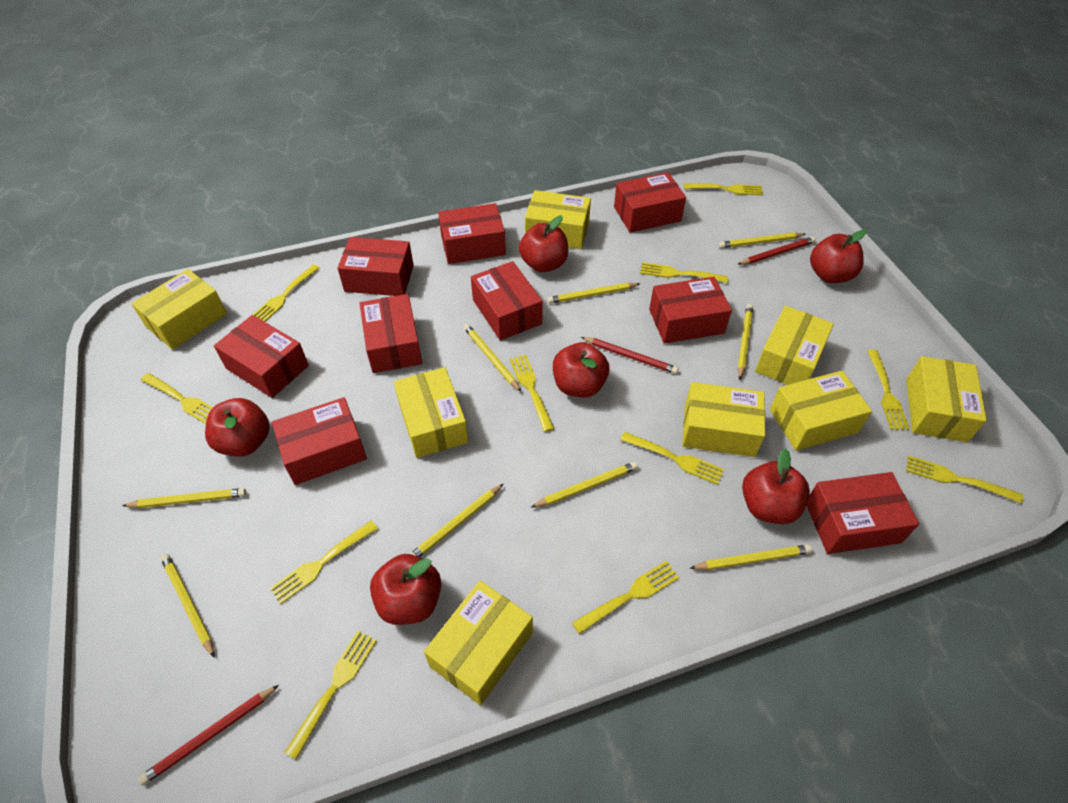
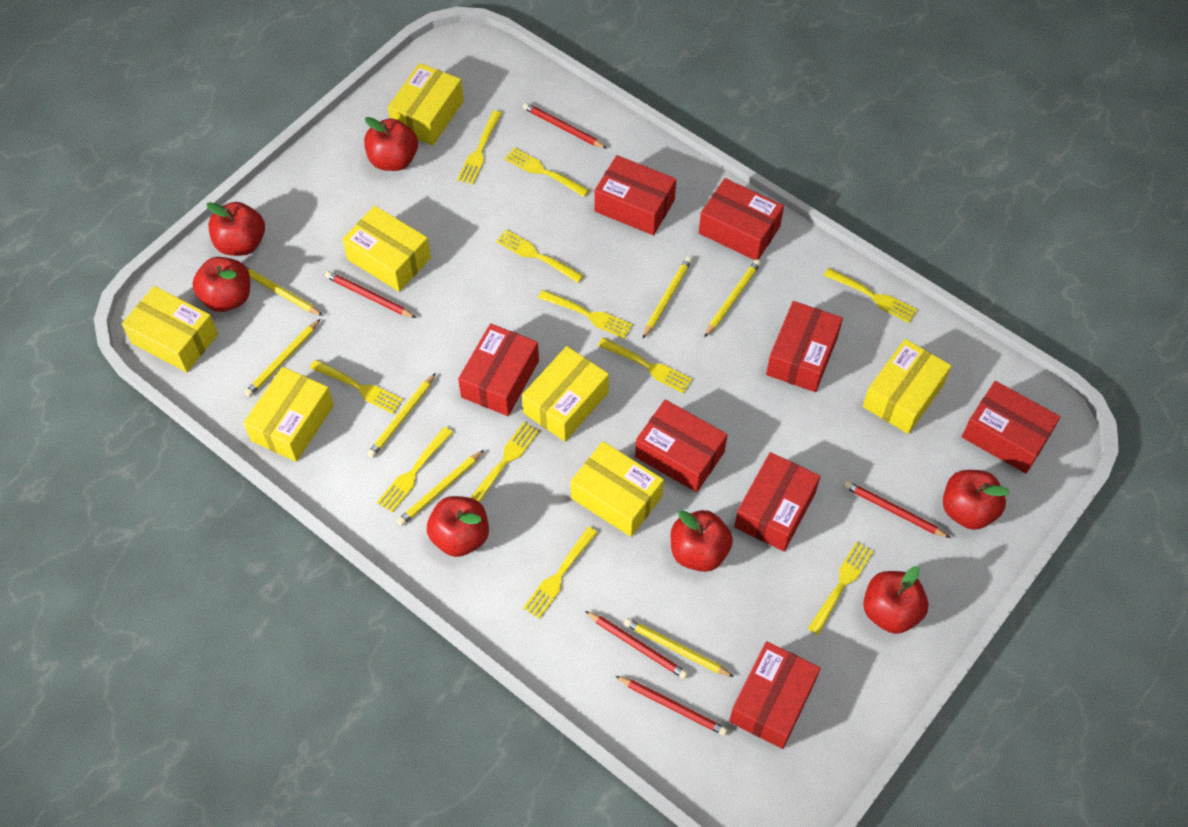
red apple: 6 -> 7
red box: 9 -> 8
red pencil: 3 -> 5
yellow box: 8 -> 7
yellow pencil: 9 -> 7

